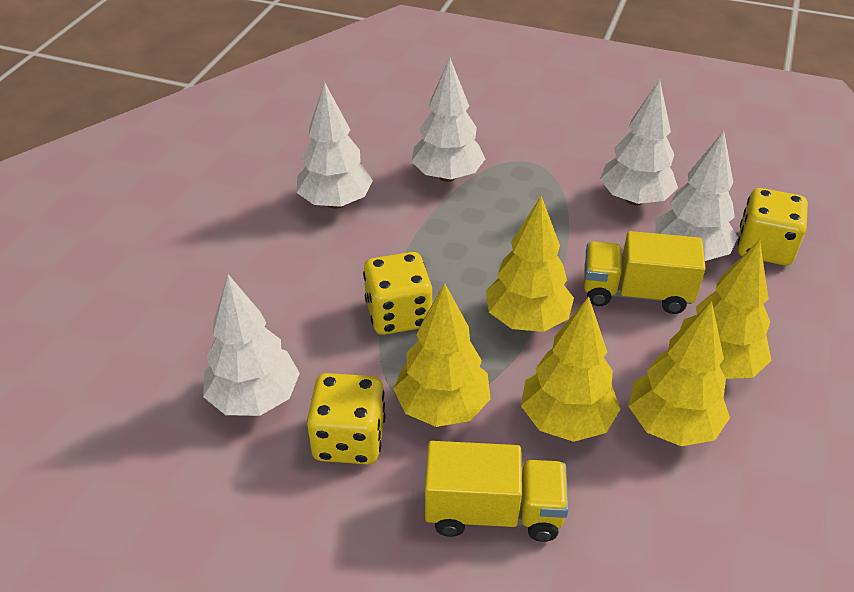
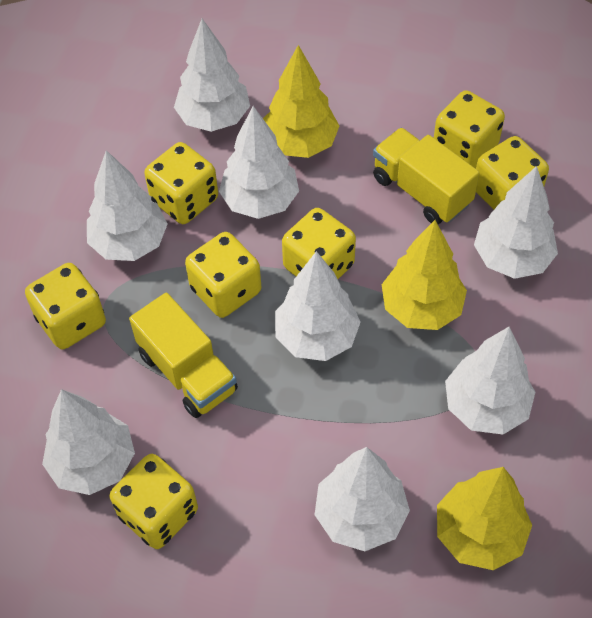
white tree: 5 -> 8
yellow dice: 3 -> 7
yellow tree: 5 -> 3

